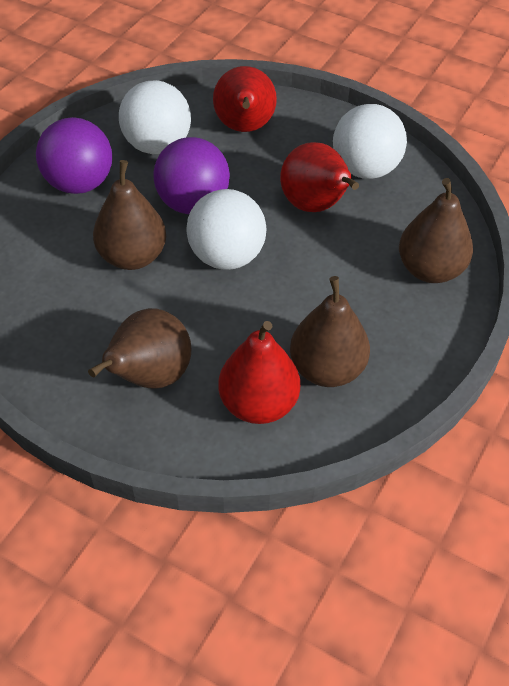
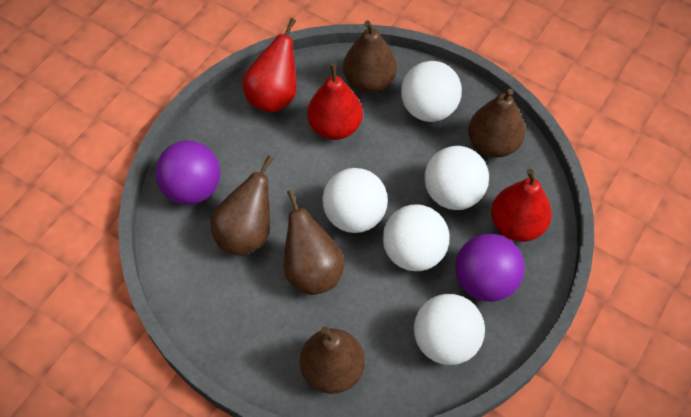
brown pear: 4 -> 5
white ball: 3 -> 5

